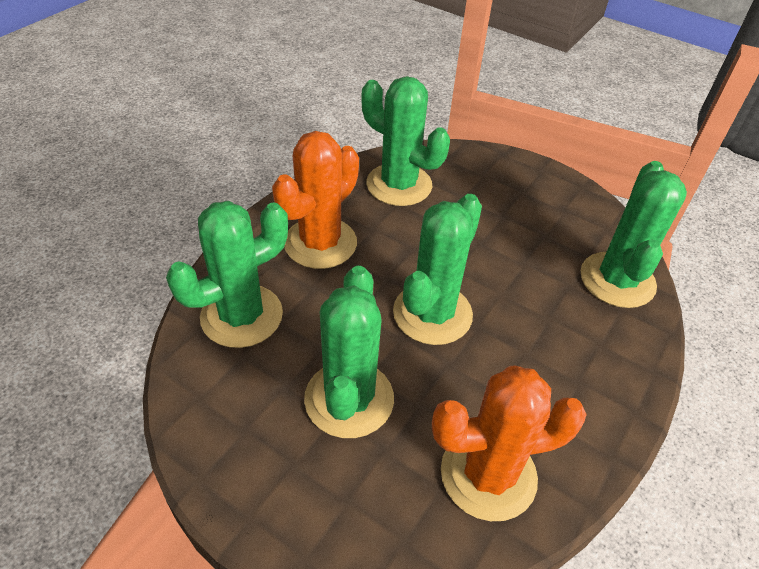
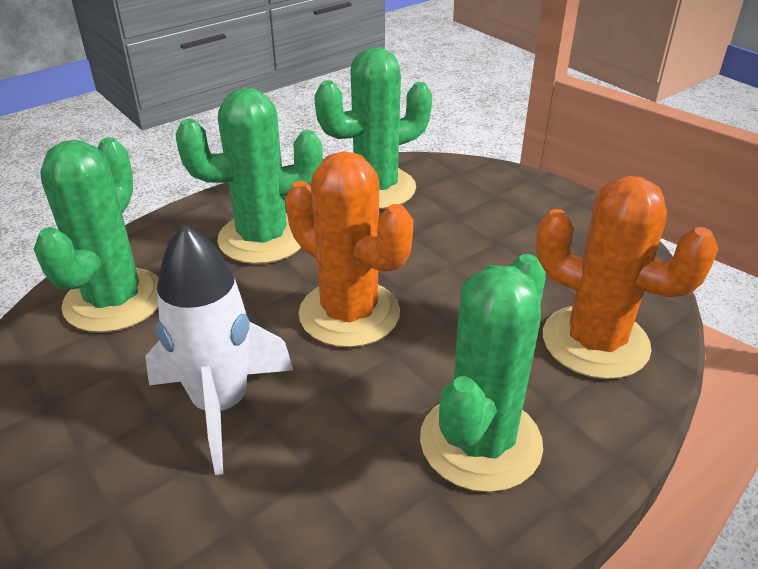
green cactus: 5 -> 4
white rocket: 0 -> 1

